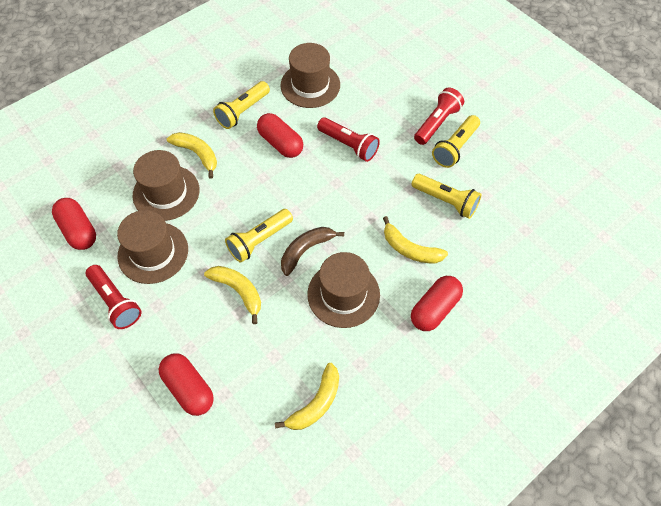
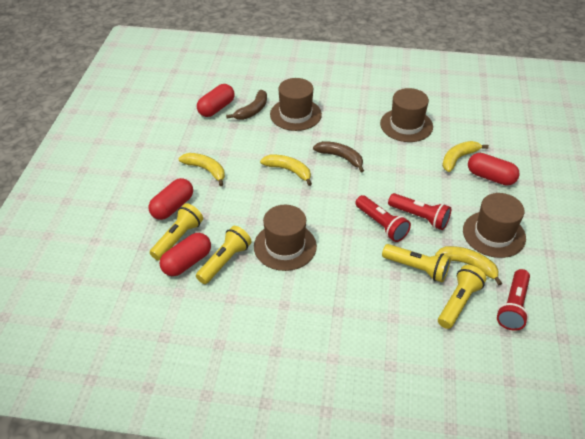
brown banana: 1 -> 2

